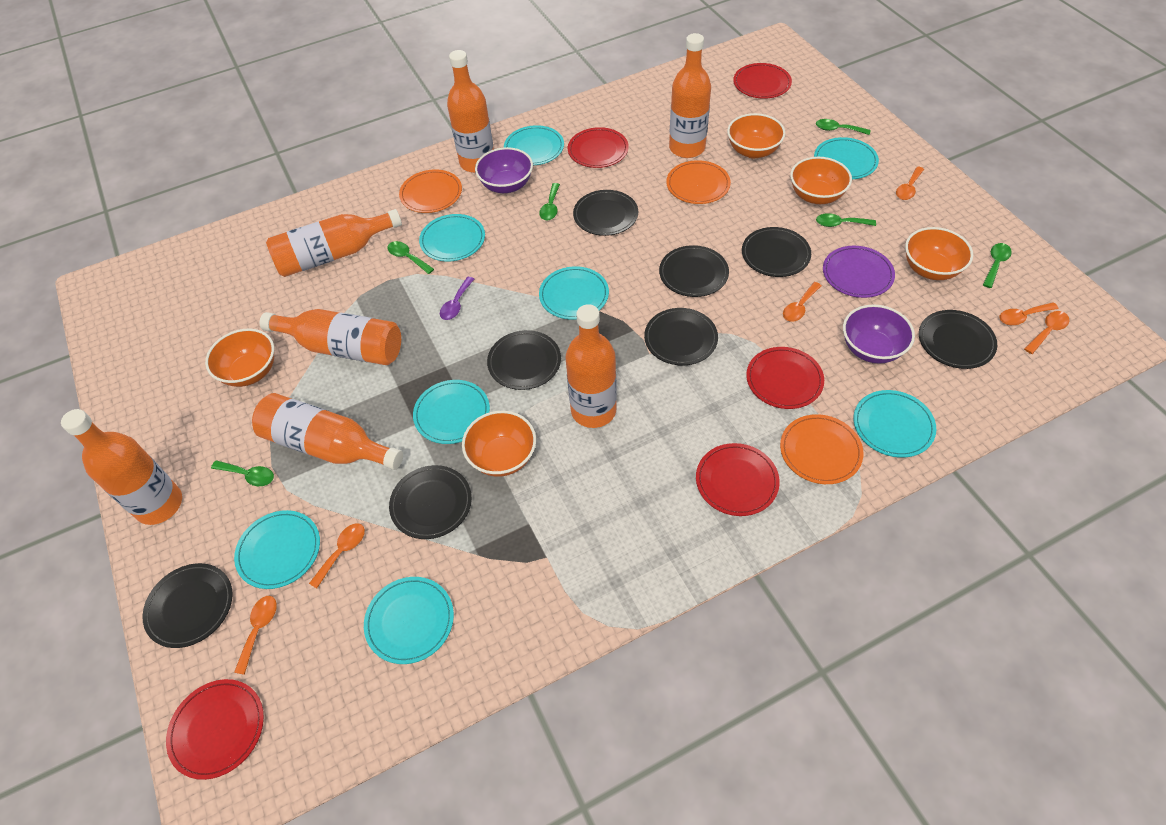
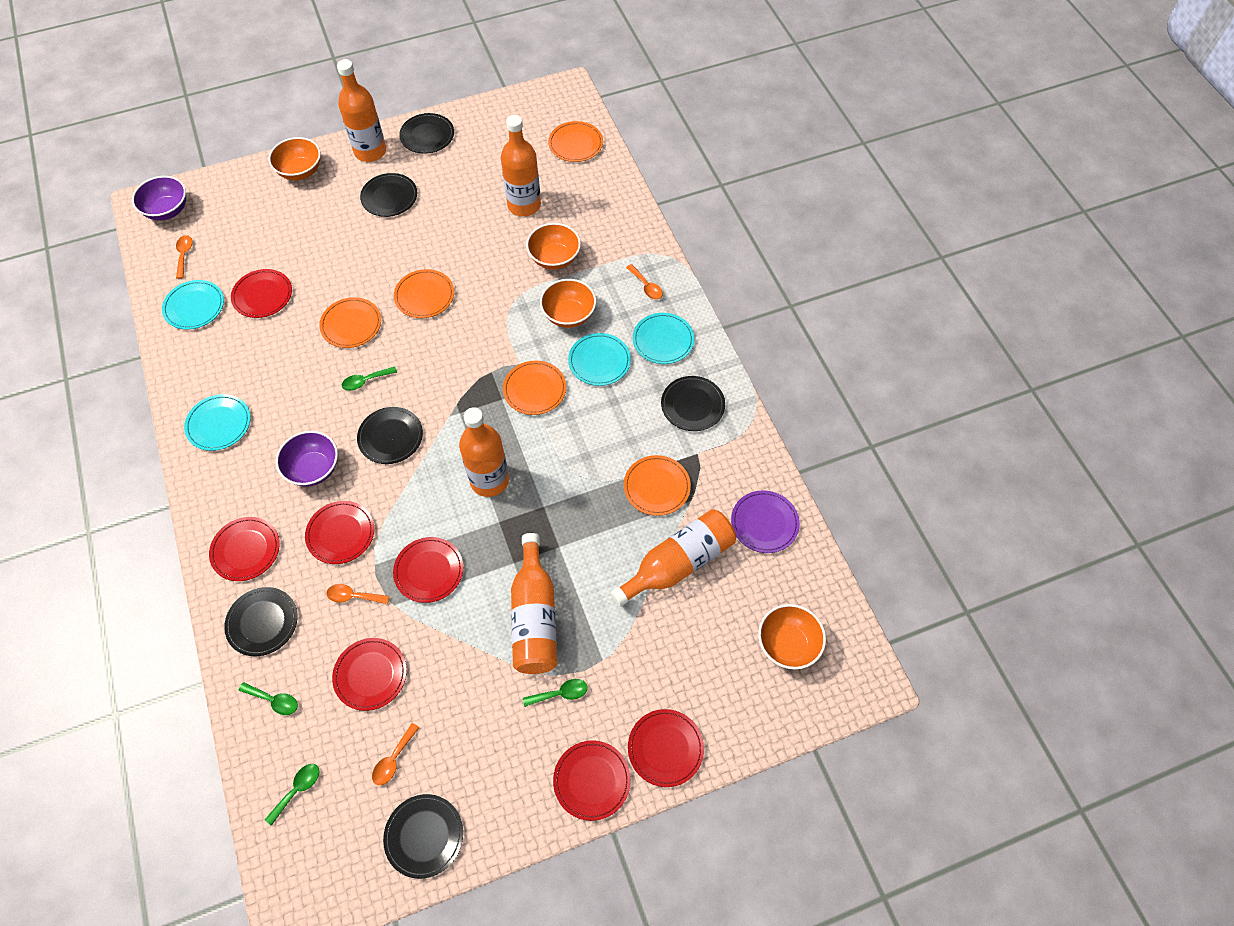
black plate: 8 -> 6
green spoon: 6 -> 4
orange bottle: 7 -> 5
orange bowl: 5 -> 4
orange plate: 3 -> 5
orange spoon: 6 -> 4
purple spoon: 1 -> 0
red plate: 5 -> 7
turquoise plate: 8 -> 4

